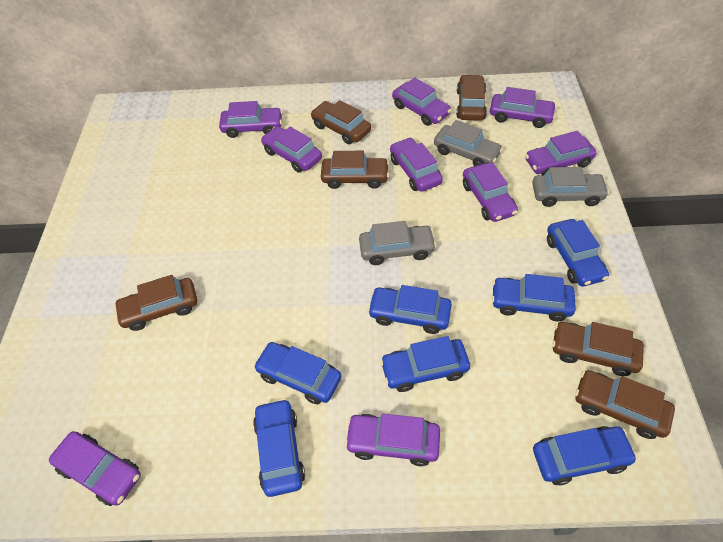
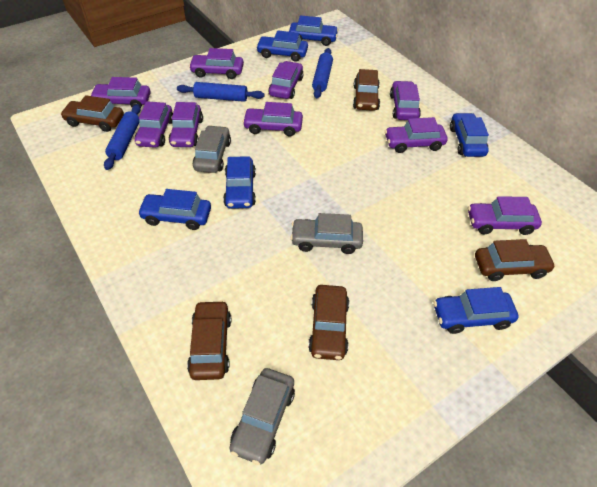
blue car: 7 -> 6
blue rolling pin: 0 -> 3
brown car: 6 -> 5

